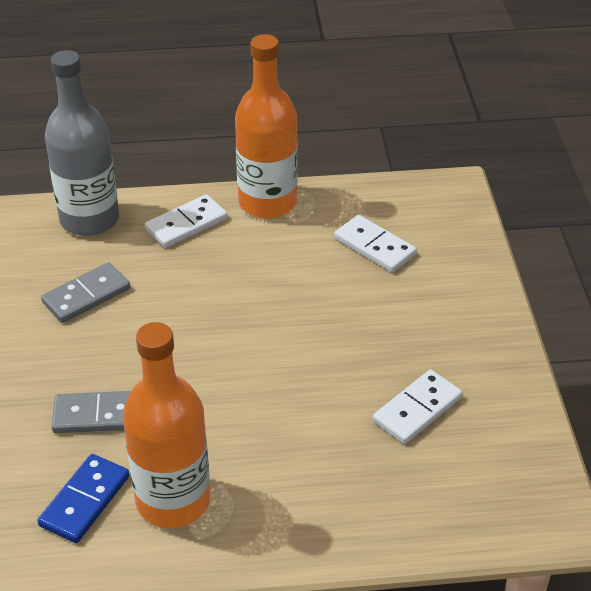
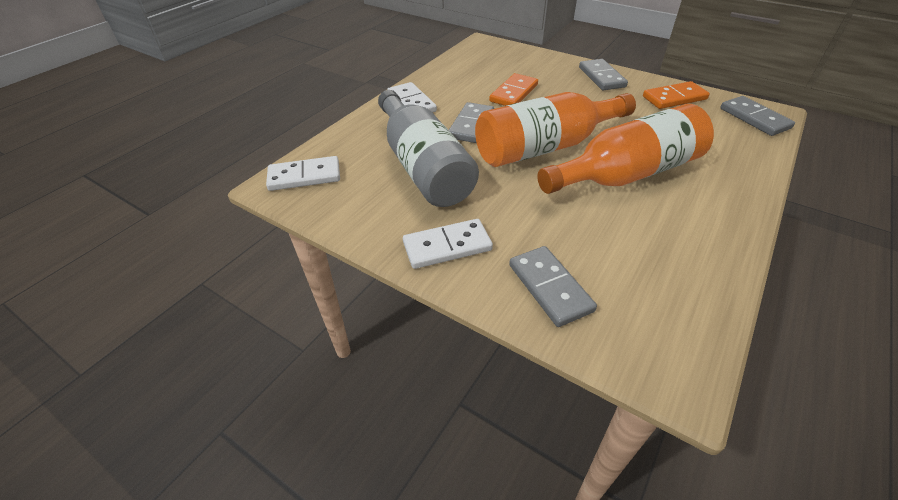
blue domino: 1 -> 0
grey domino: 2 -> 4
orange domino: 0 -> 2

